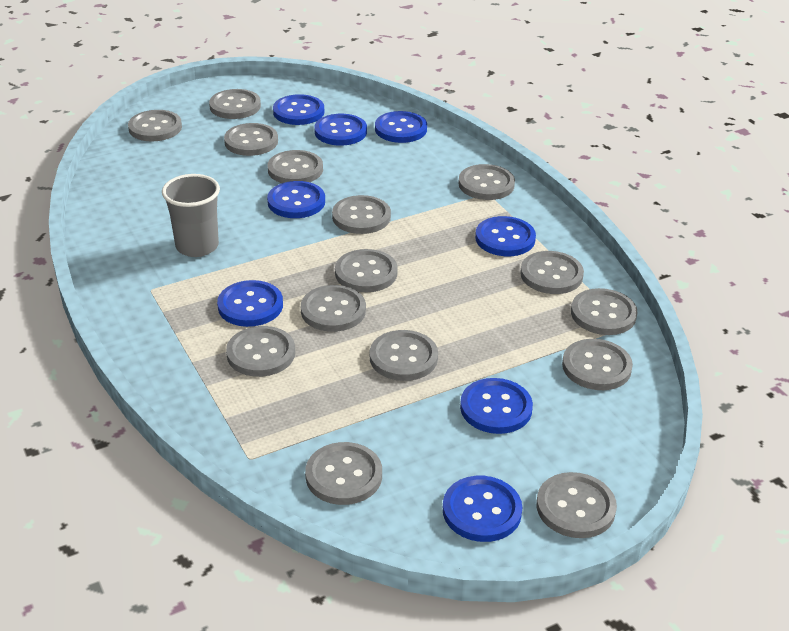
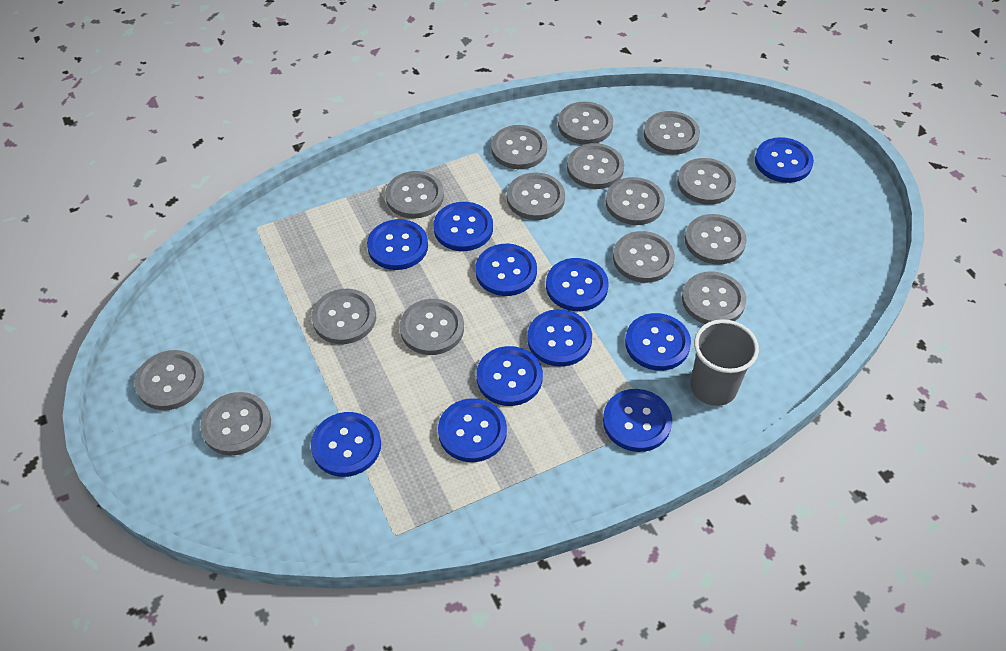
blue button: 8 -> 11

